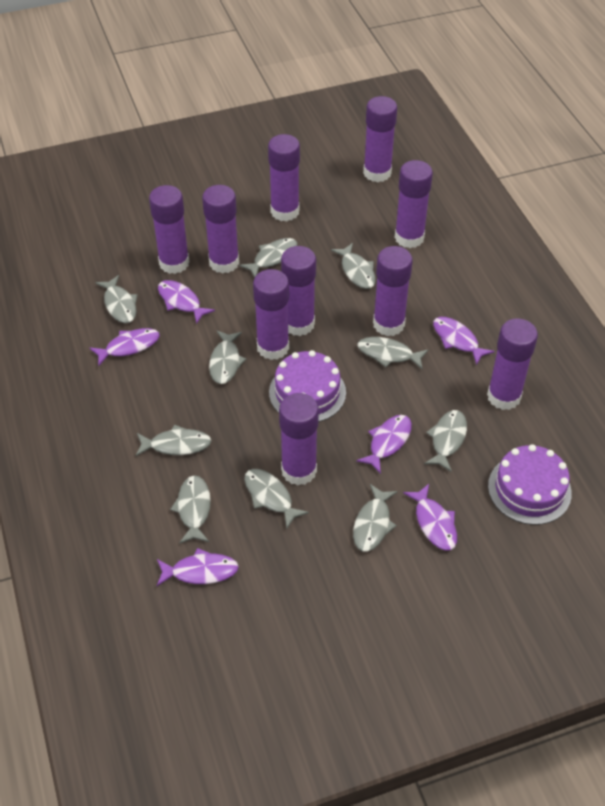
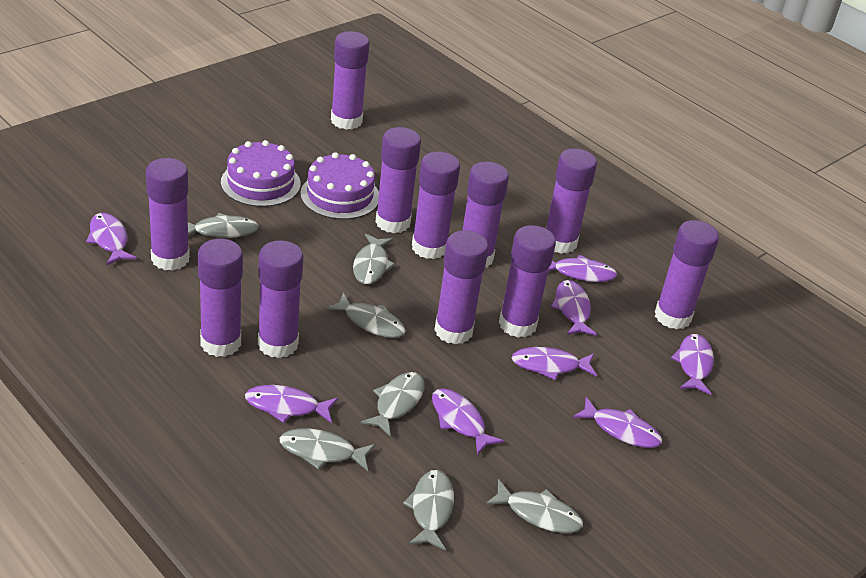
grey fish: 10 -> 7
purple fish: 6 -> 8
purple glue stick: 10 -> 11

